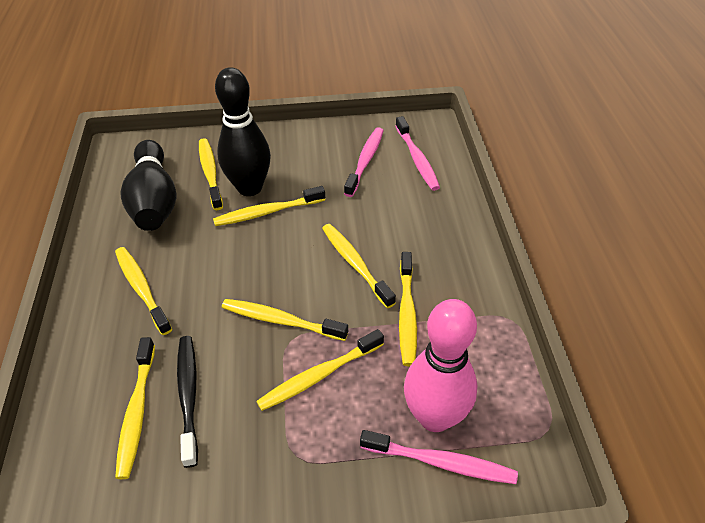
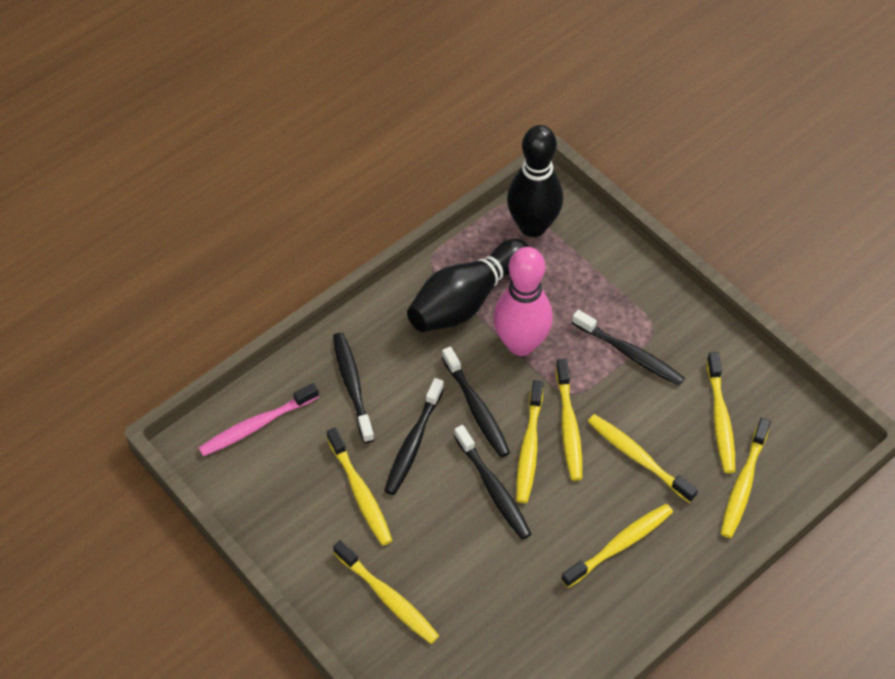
black toothbrush: 1 -> 5
pink toothbrush: 3 -> 1

